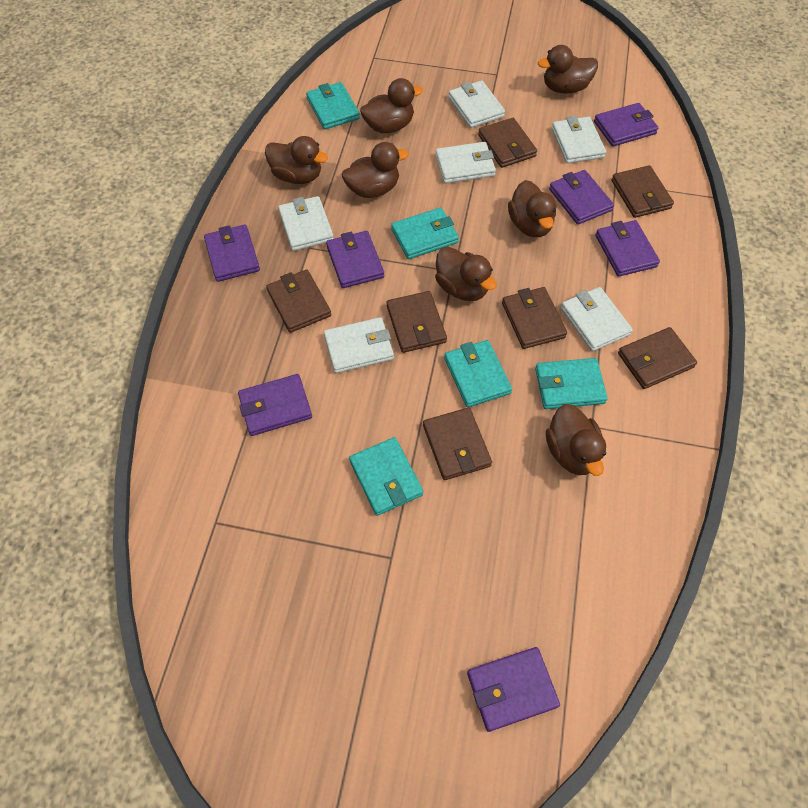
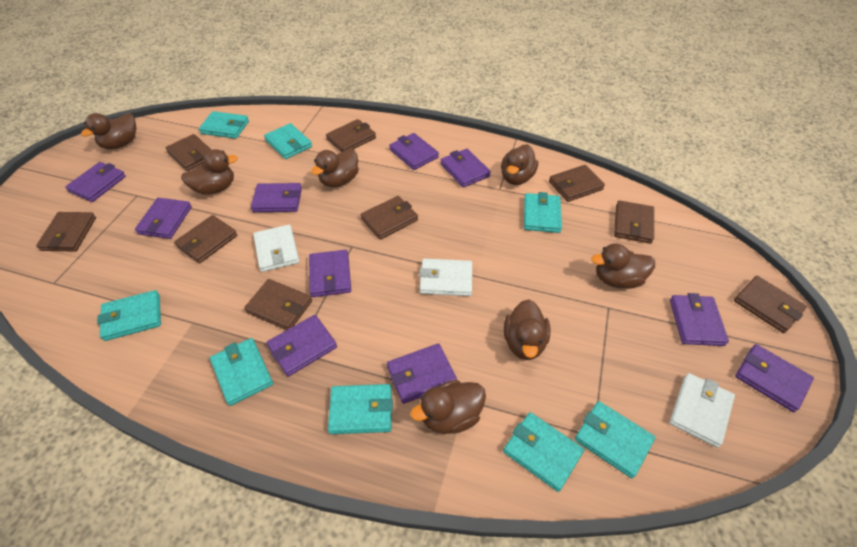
brown wallet: 7 -> 9
purple wallet: 7 -> 10
turquoise wallet: 5 -> 8
white wallet: 6 -> 3

